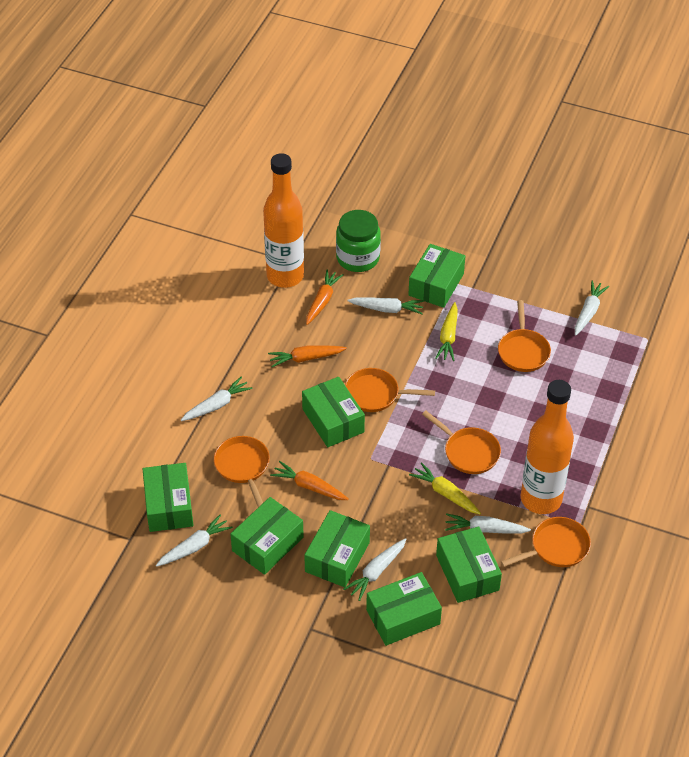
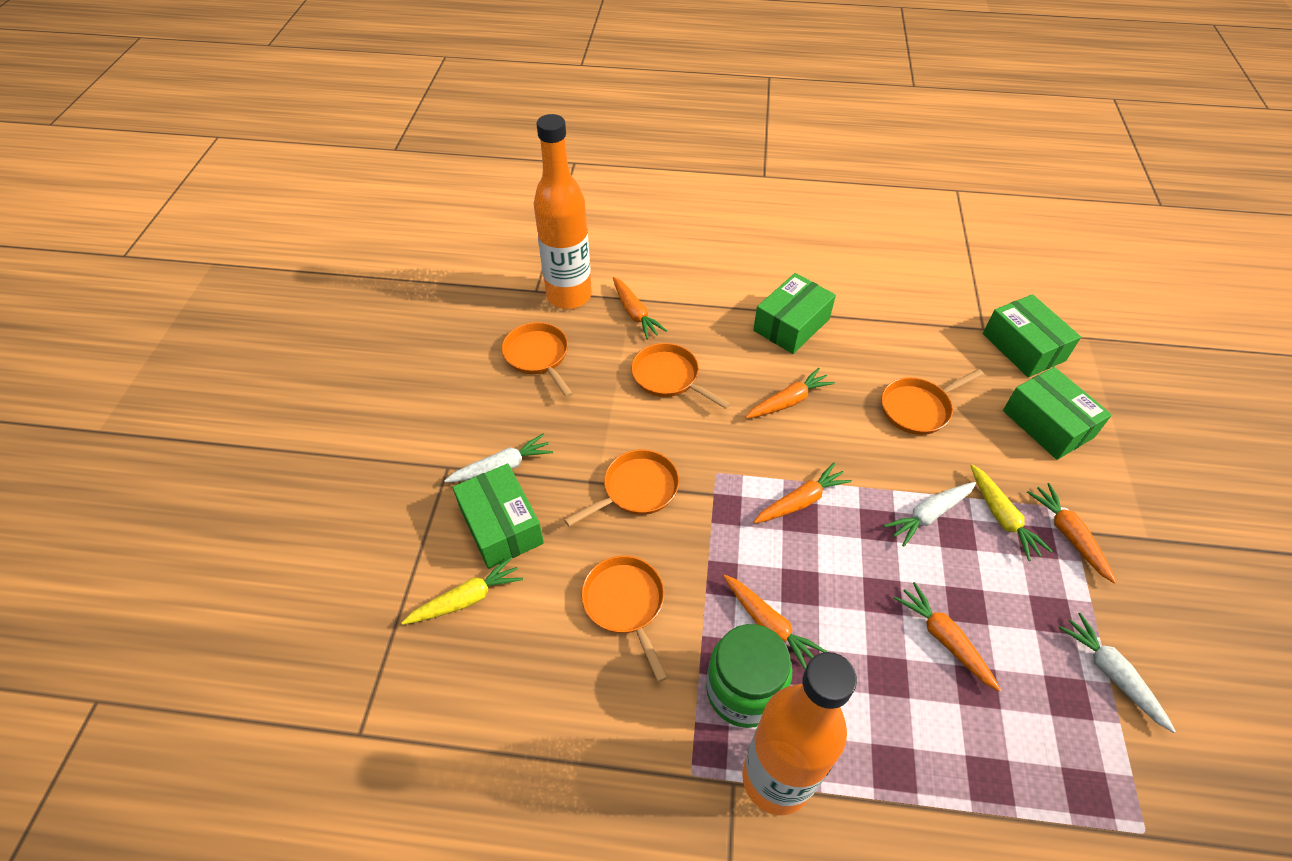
green box: 7 -> 4
orange carrot: 3 -> 6
white carrot: 6 -> 3

